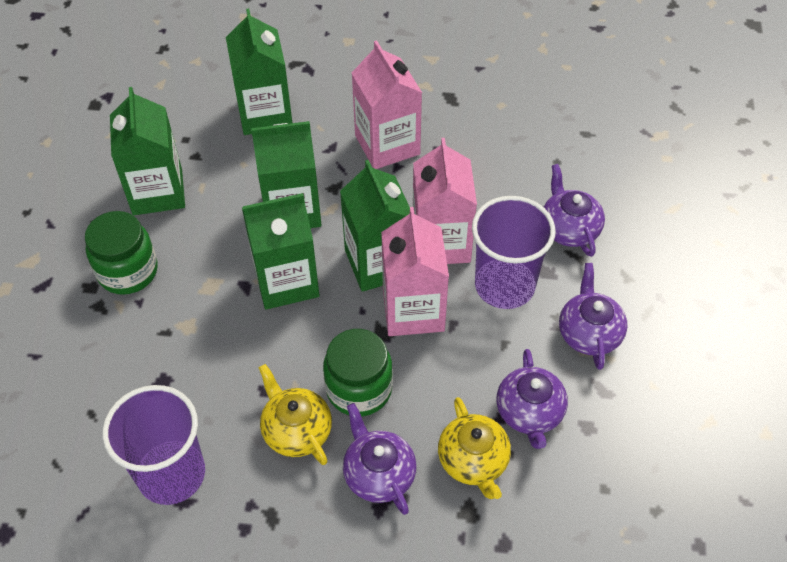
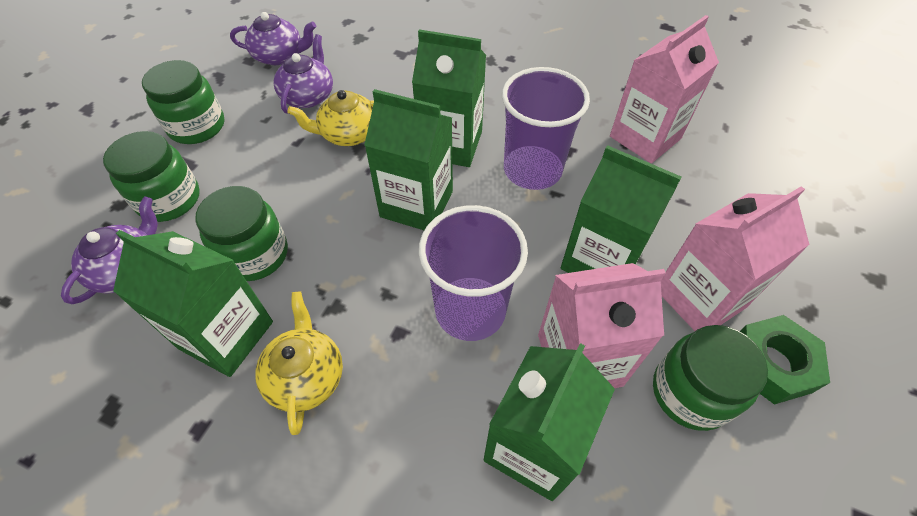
green jar: 2 -> 4
green nut: 0 -> 1
purple teapot: 4 -> 3

